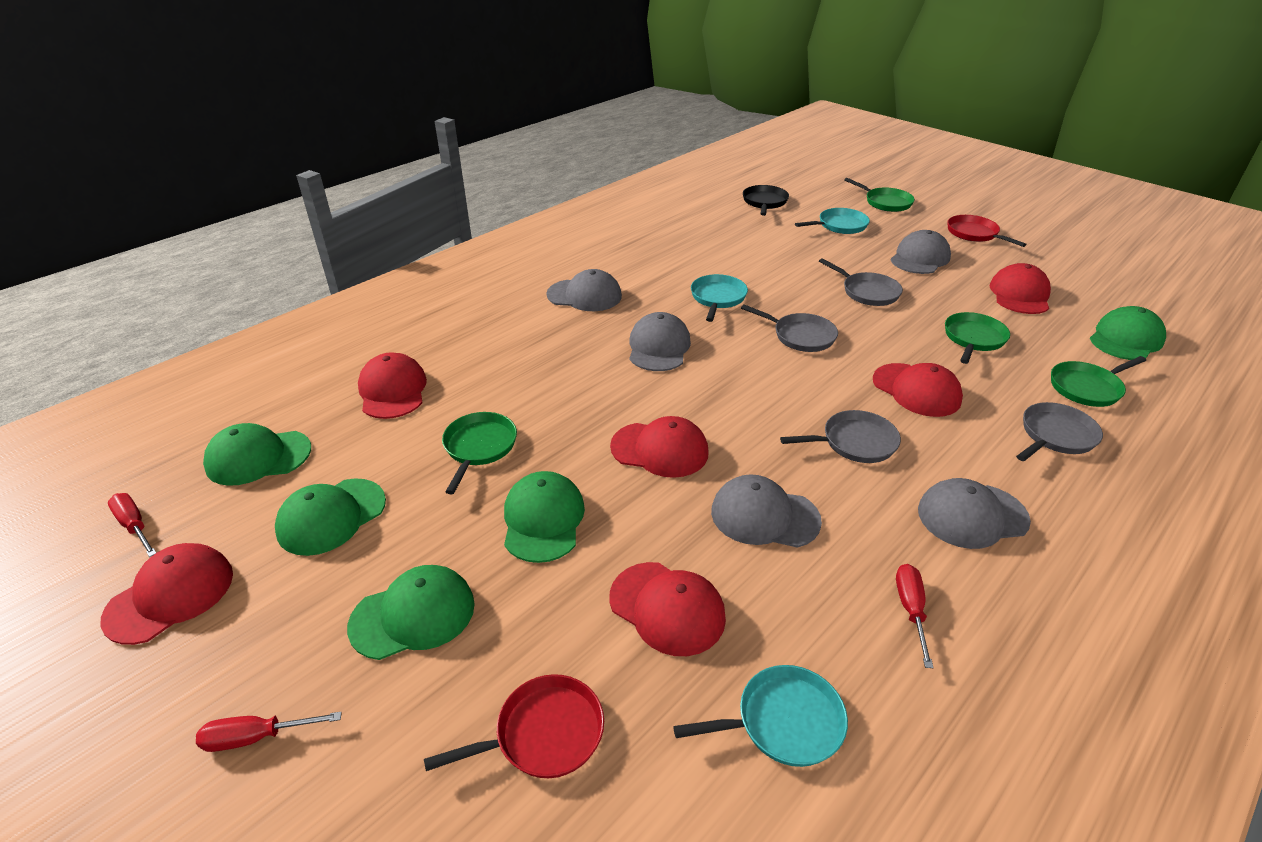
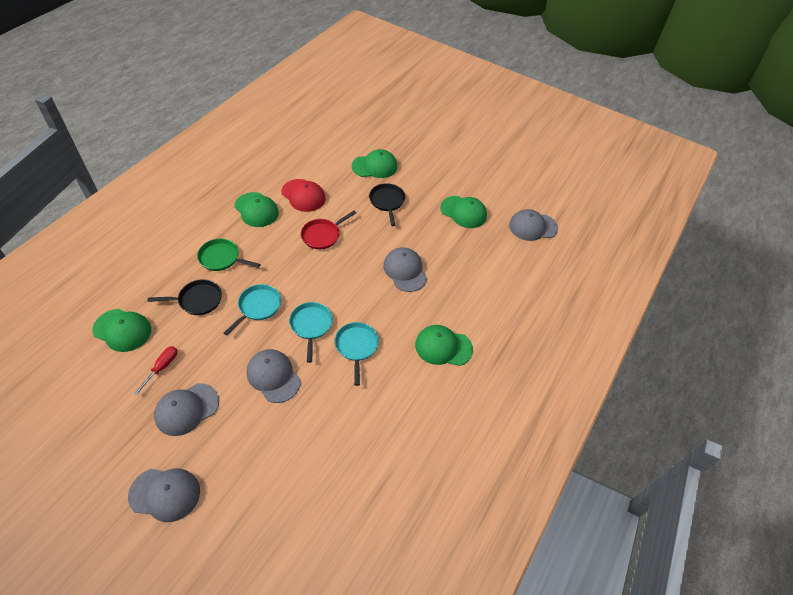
black pan: 1 -> 2
green pan: 4 -> 1
grey pan: 4 -> 0
red cap: 6 -> 1
red pan: 2 -> 1
red screwdriver: 3 -> 1

